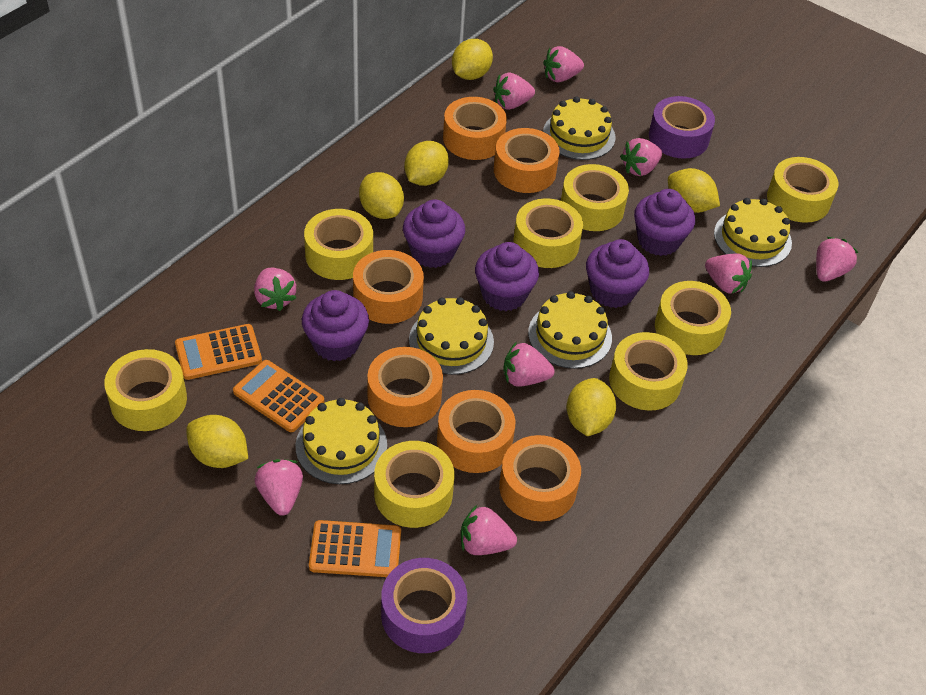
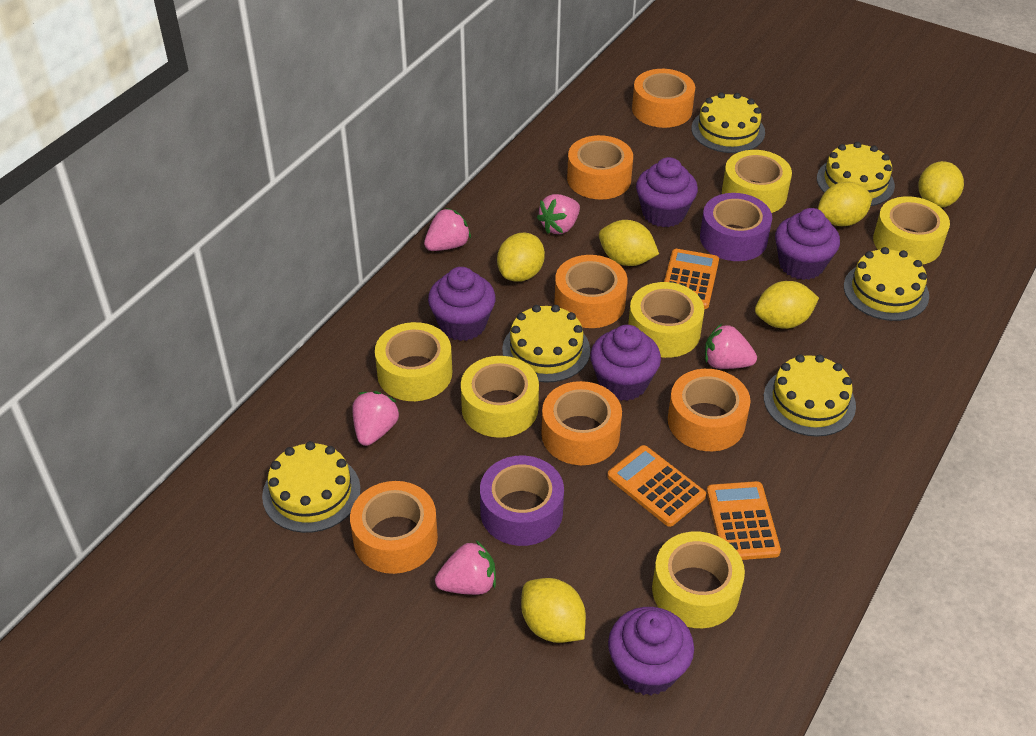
pink strawberry: 9 -> 5
yellow cake: 5 -> 6
yellow tape: 8 -> 6

